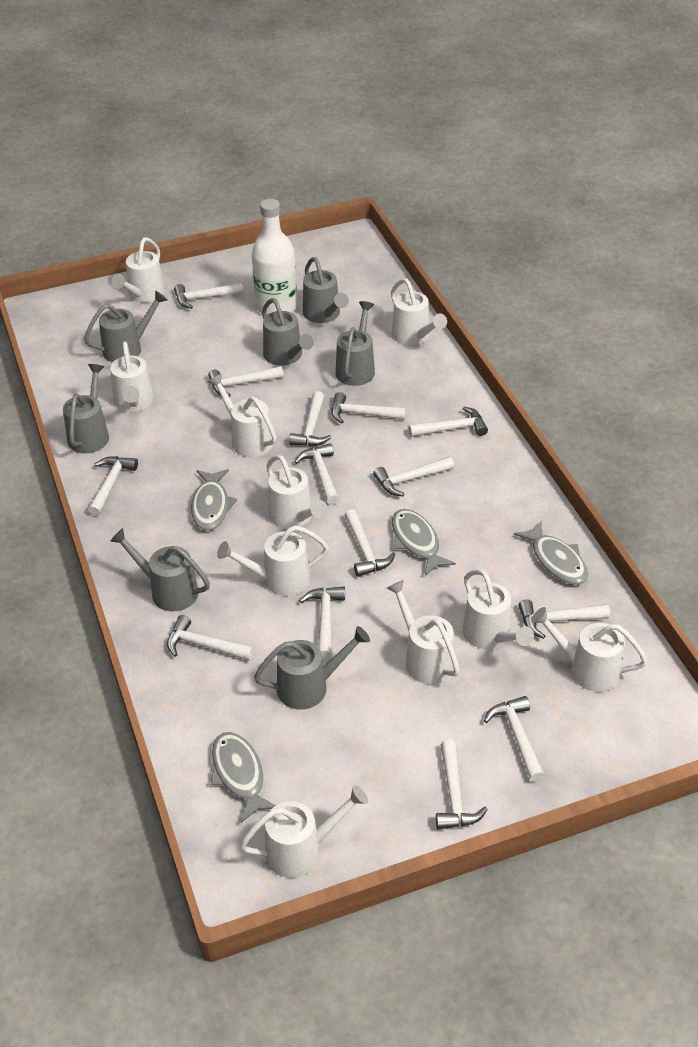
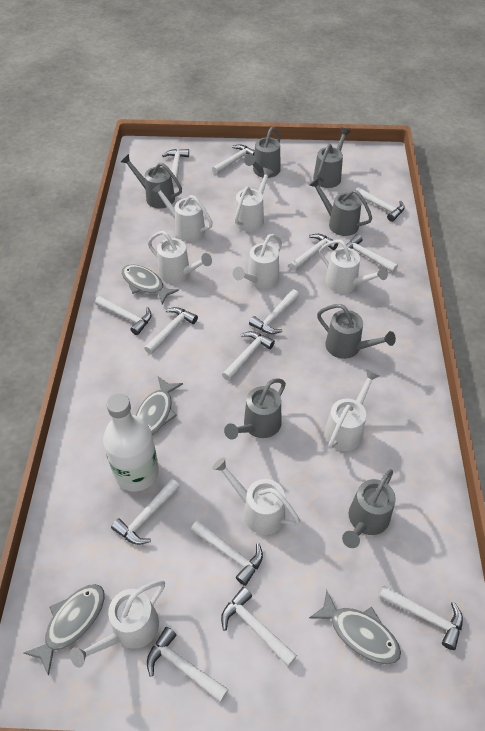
white watering can: 10 -> 8

